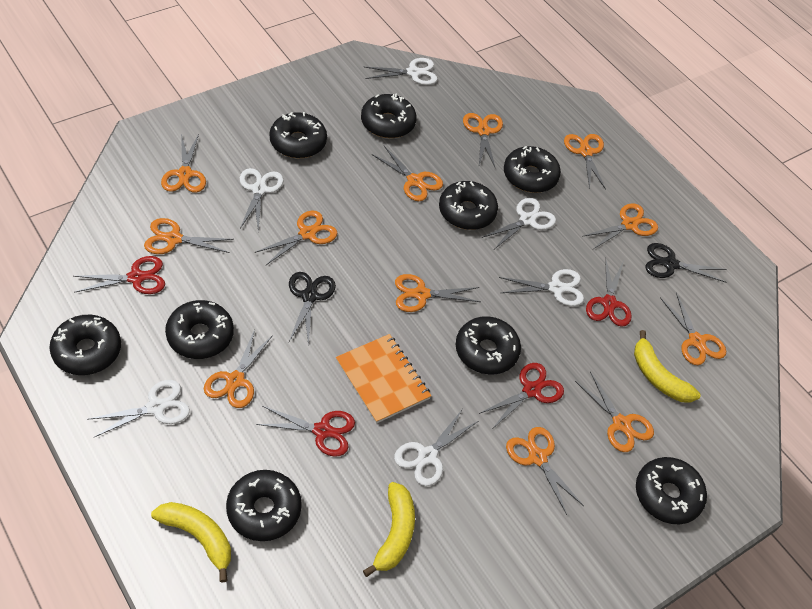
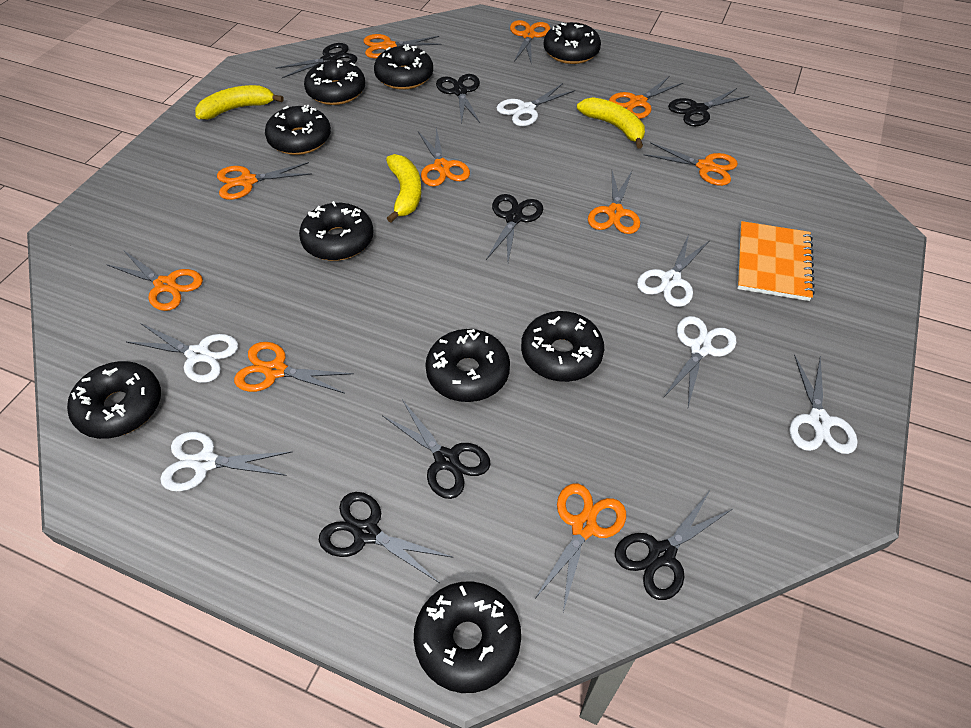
black scissors: 2 -> 7
orange scissors: 12 -> 10
red scissors: 4 -> 0

